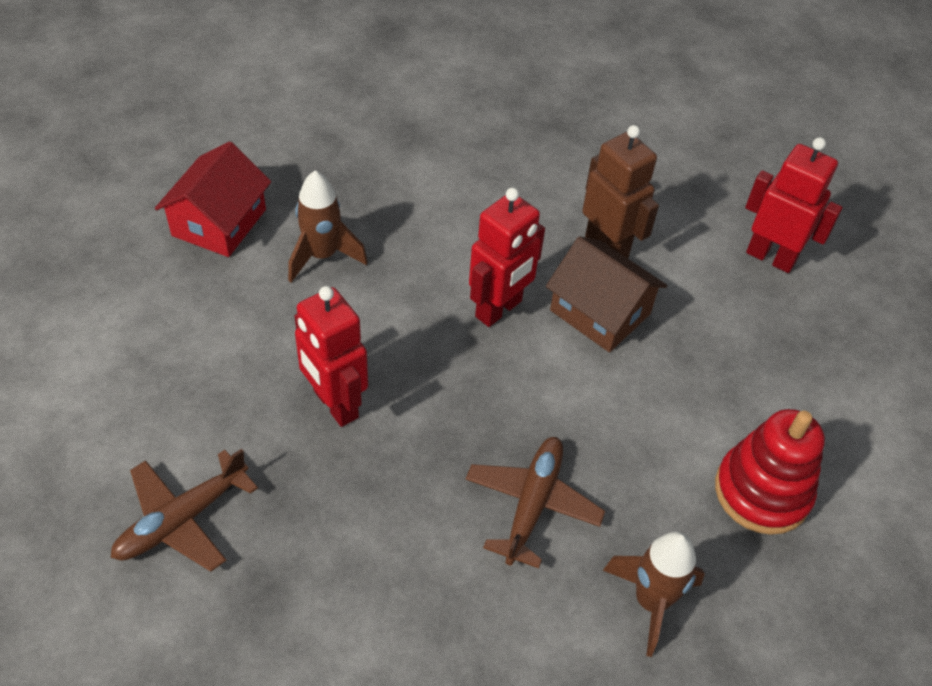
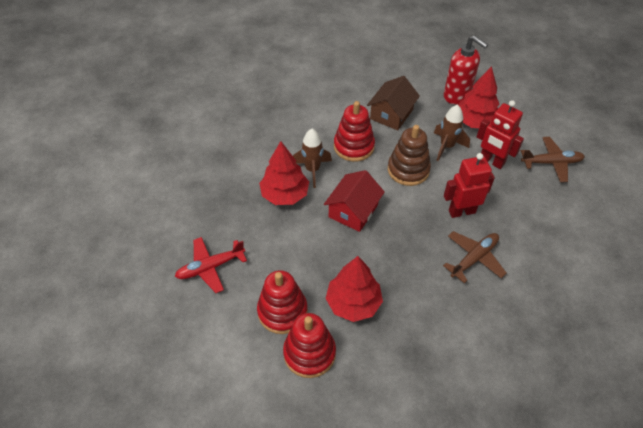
brown robot: 1 -> 0
brown stacking toy: 0 -> 1
red plane: 0 -> 1
red robot: 3 -> 2
red soap dispenser: 0 -> 1
red stacking toy: 1 -> 3
red tree: 0 -> 3

